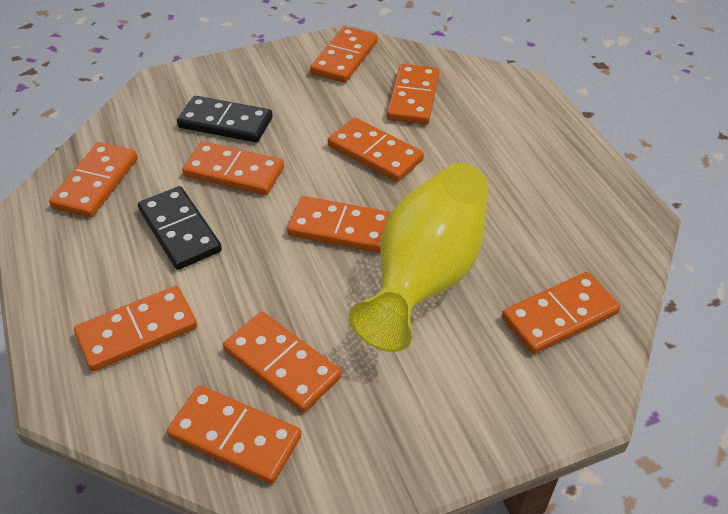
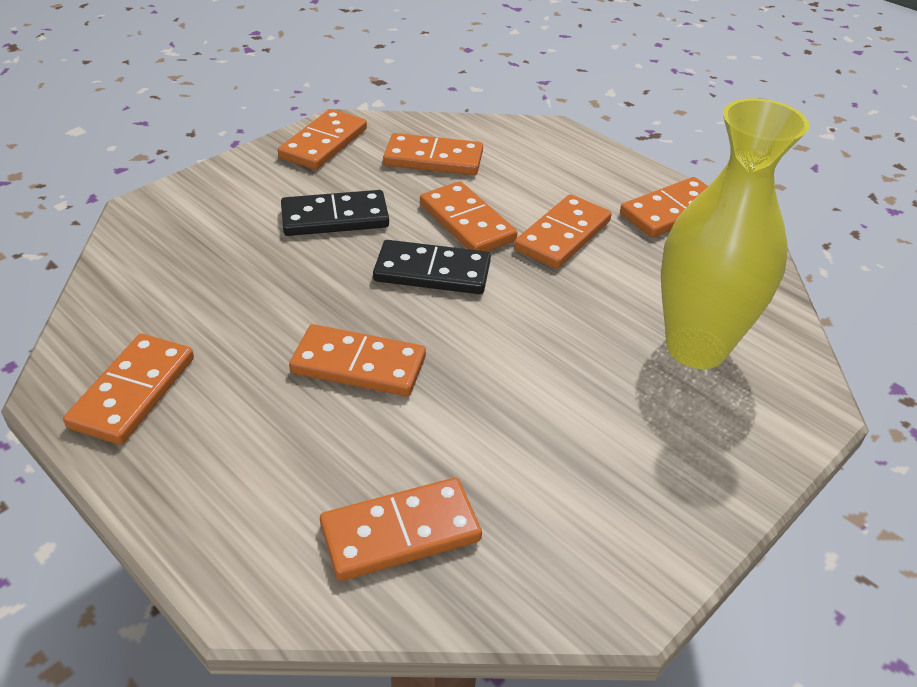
orange domino: 10 -> 8

